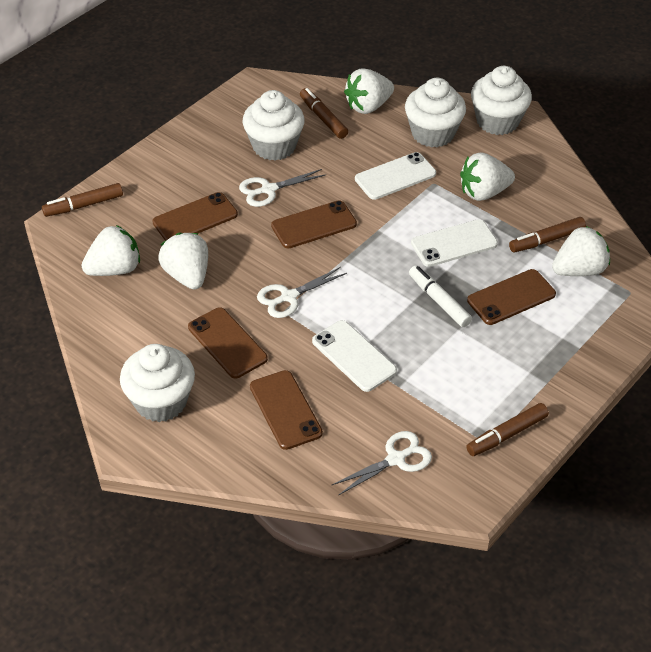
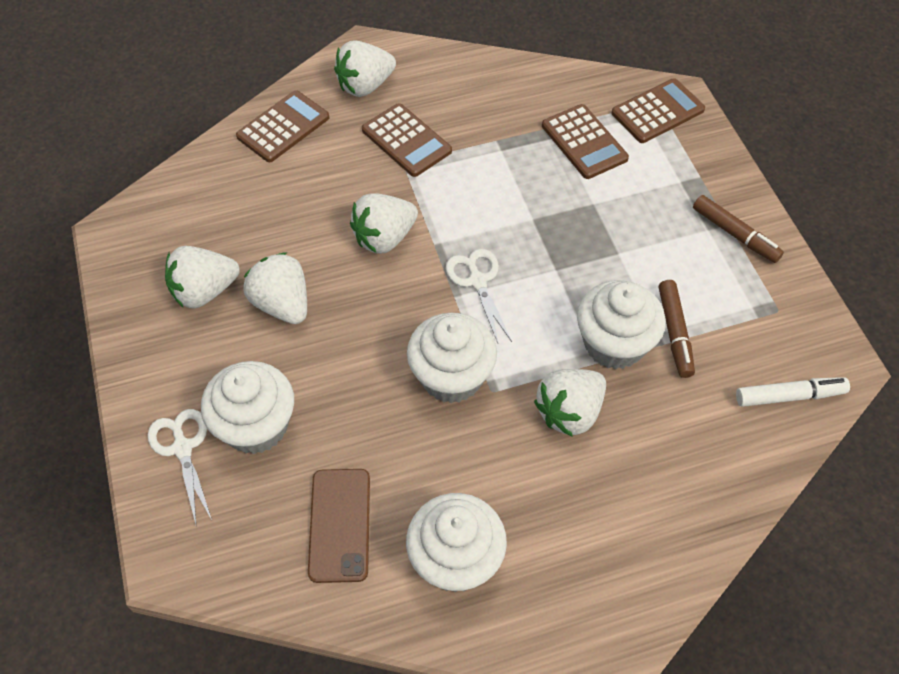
brown calculator: 0 -> 4
brown marker: 4 -> 2
brown phone: 5 -> 1
white phone: 3 -> 0
white scissors: 3 -> 2

